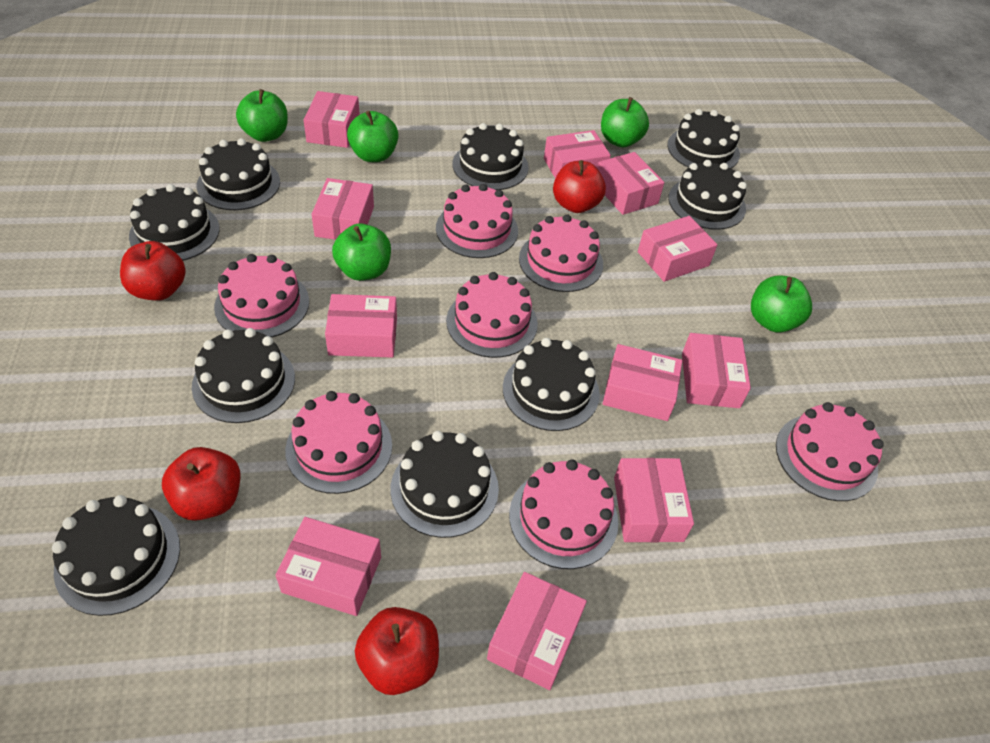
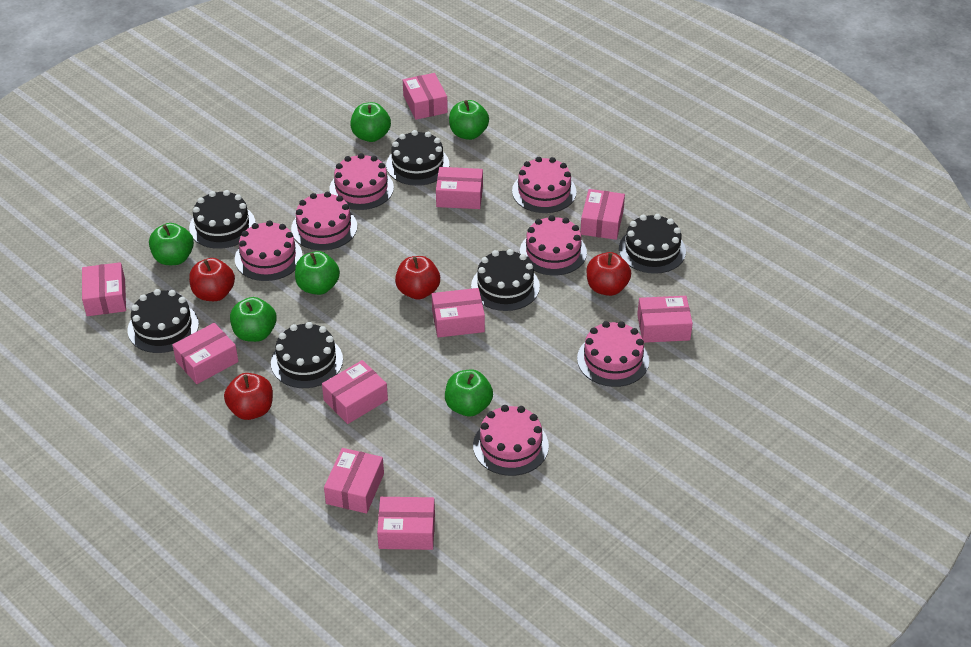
black cake: 9 -> 6
green apple: 5 -> 6
pink box: 11 -> 10

